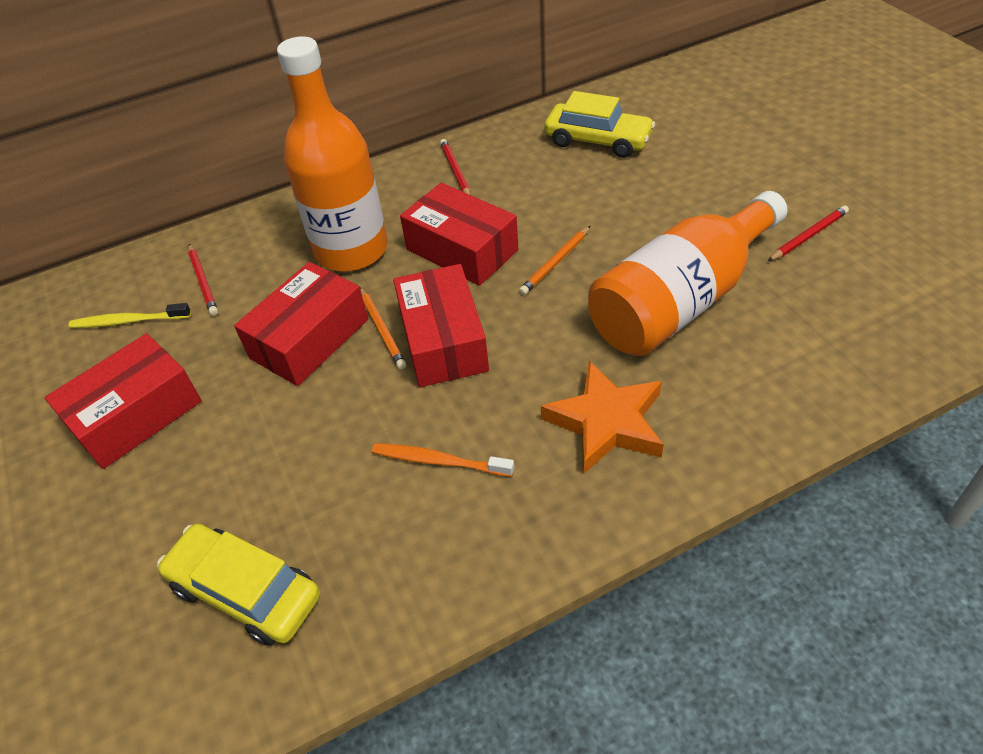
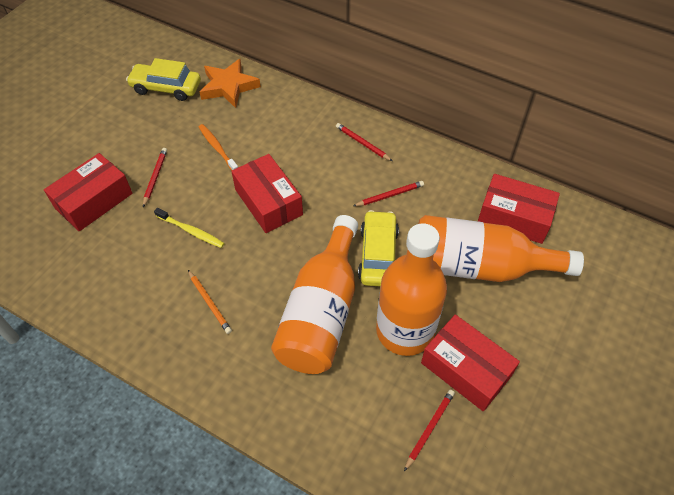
orange bottle: 2 -> 3
orange pencil: 2 -> 1
red pencil: 3 -> 4

